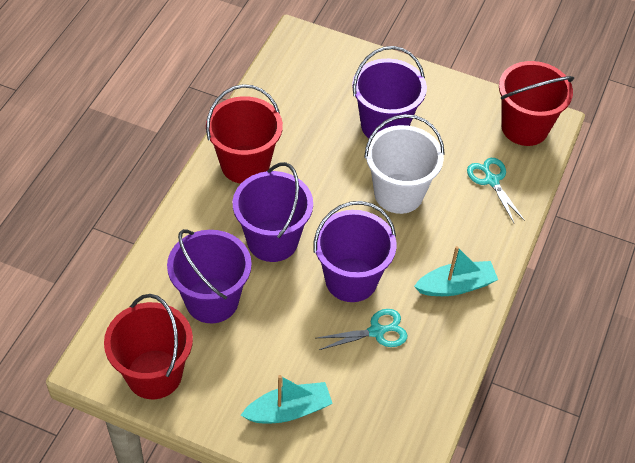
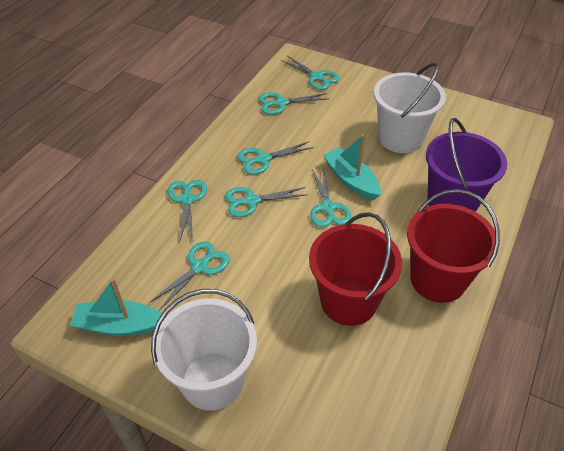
purple bucket: 4 -> 1
red bucket: 3 -> 2
turquoise scissors: 2 -> 7
white bucket: 1 -> 2

